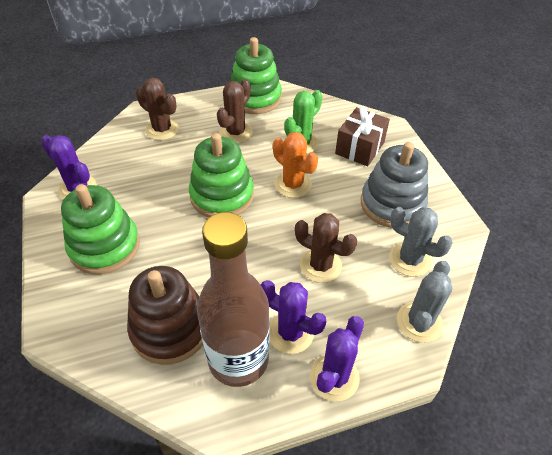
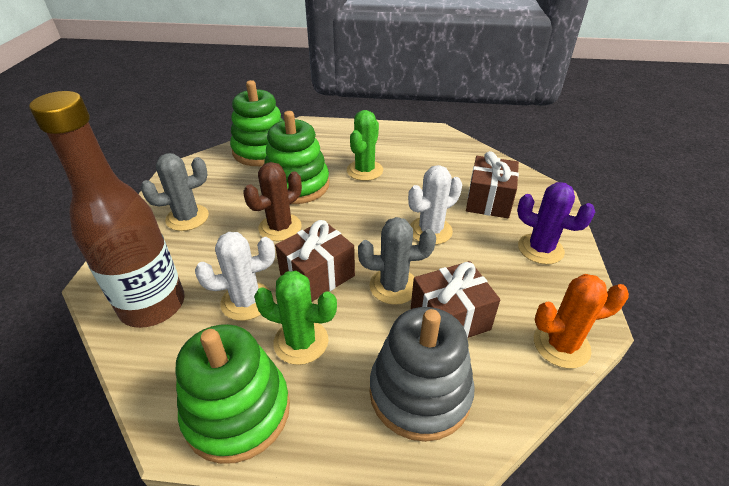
brown cactus: 3 -> 1
brown gift: 1 -> 3
brown stacking toy: 1 -> 0
green cactus: 1 -> 2
purple cactus: 3 -> 1
white cactus: 0 -> 2

